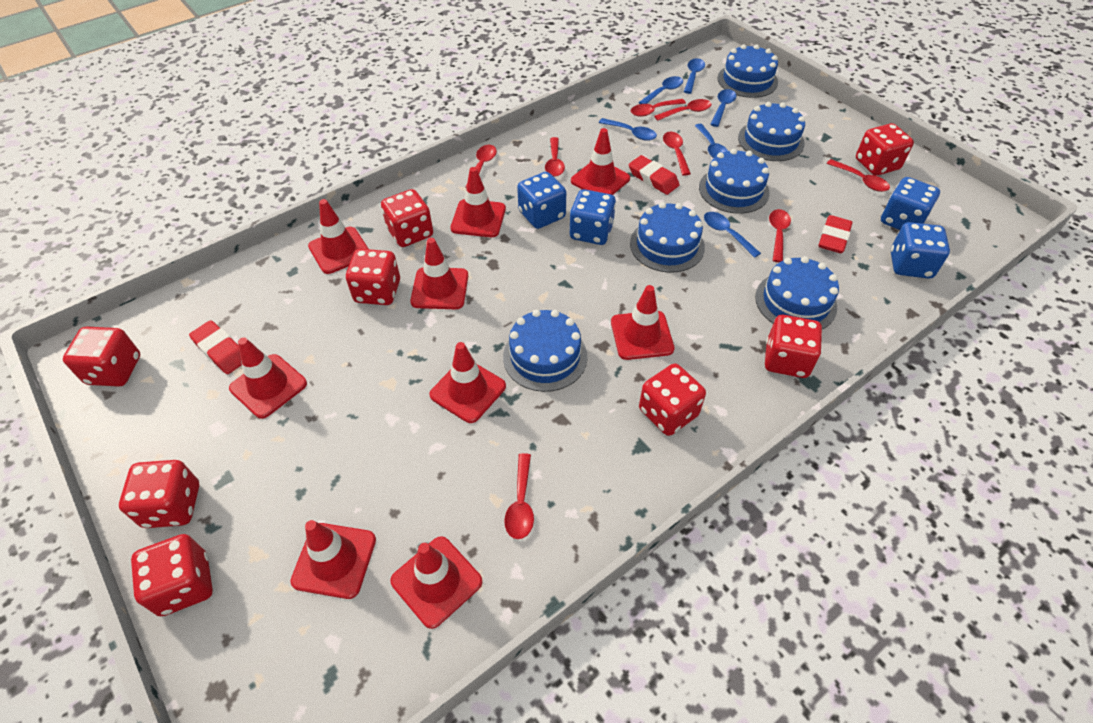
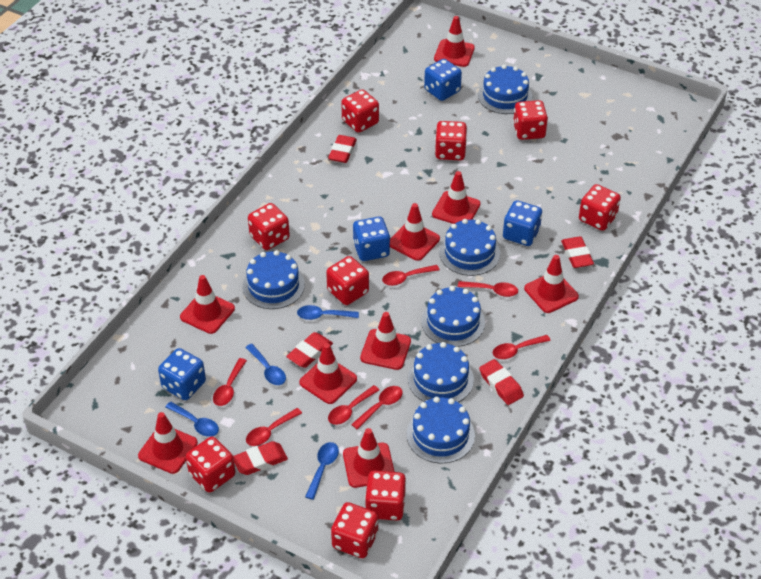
blue spoon: 6 -> 4
red dice: 8 -> 9
red eraser: 3 -> 5
red spoon: 8 -> 7

